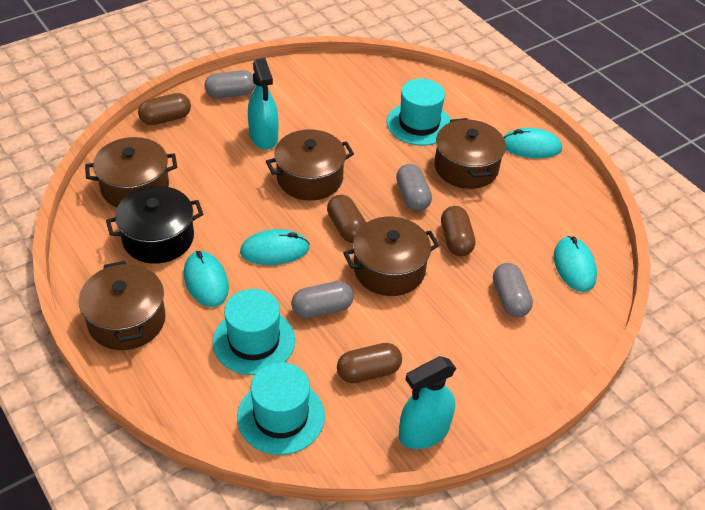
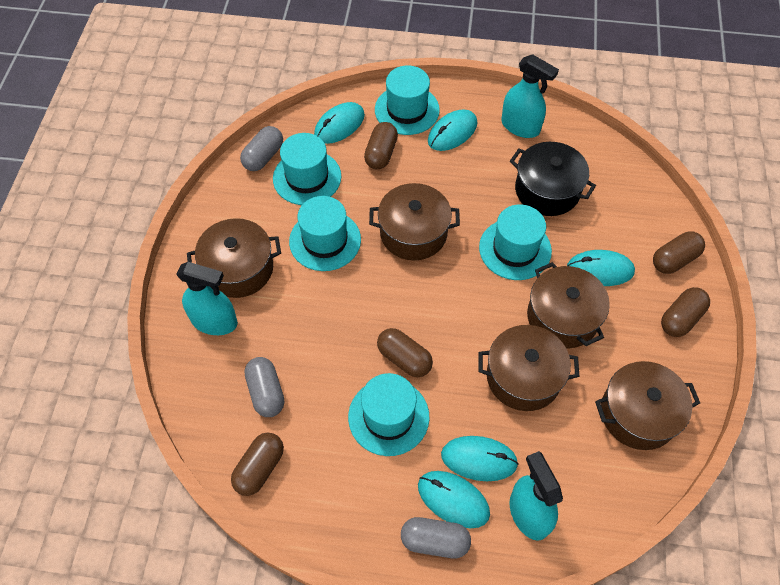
brown capsule: 4 -> 5
grey capsule: 4 -> 3
turquoise hat: 3 -> 5
turquoise mouse: 4 -> 5
turquoise spray bottle: 2 -> 3

